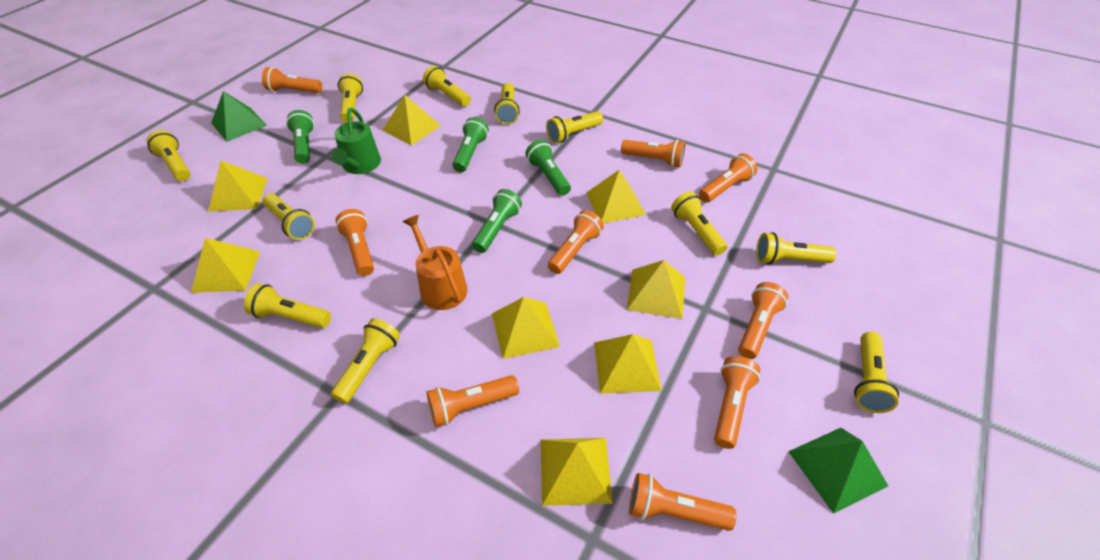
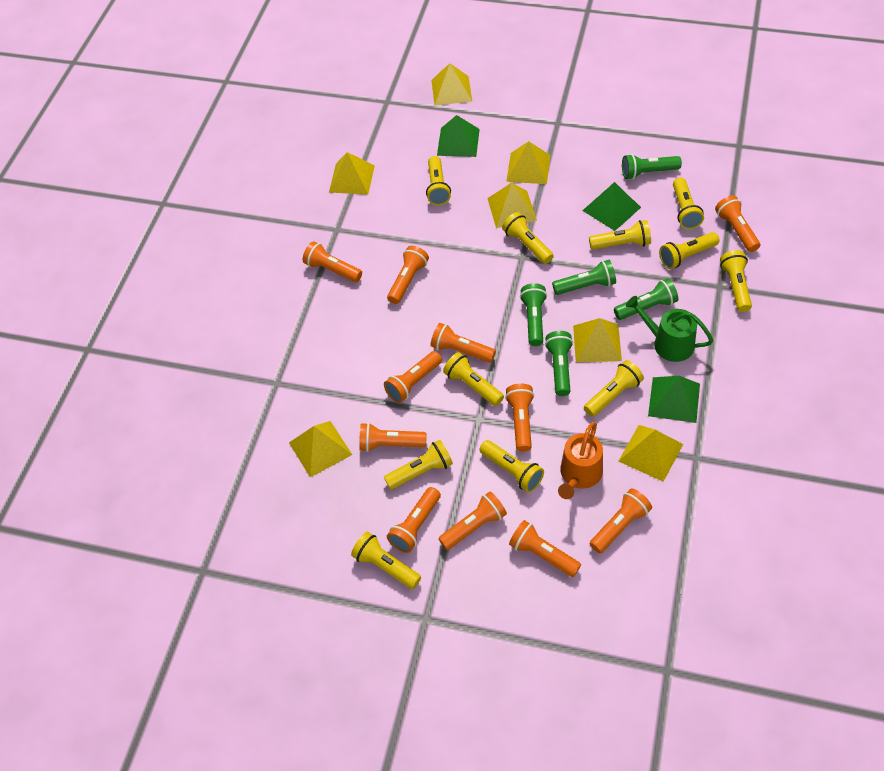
green flashlight: 4 -> 5
green pyramid: 2 -> 3
orange flashlight: 9 -> 11
yellow pyramid: 8 -> 7

